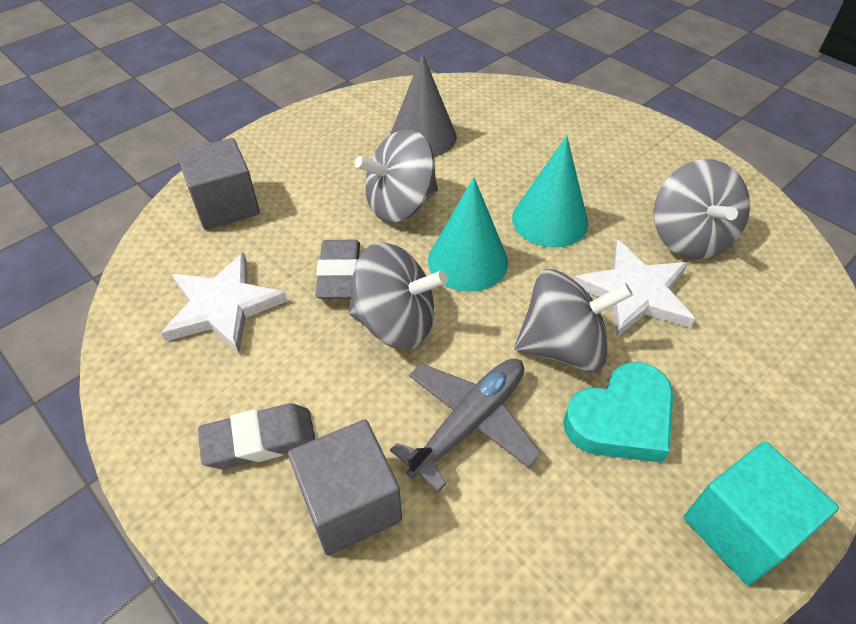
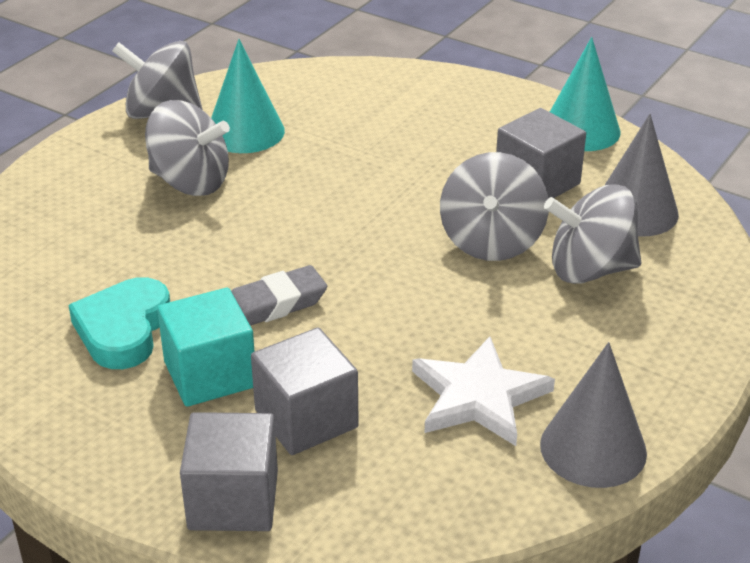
grey cone: 1 -> 2
grey cube: 2 -> 3
grey eraser: 2 -> 1
grey plane: 1 -> 0
white star: 2 -> 1

